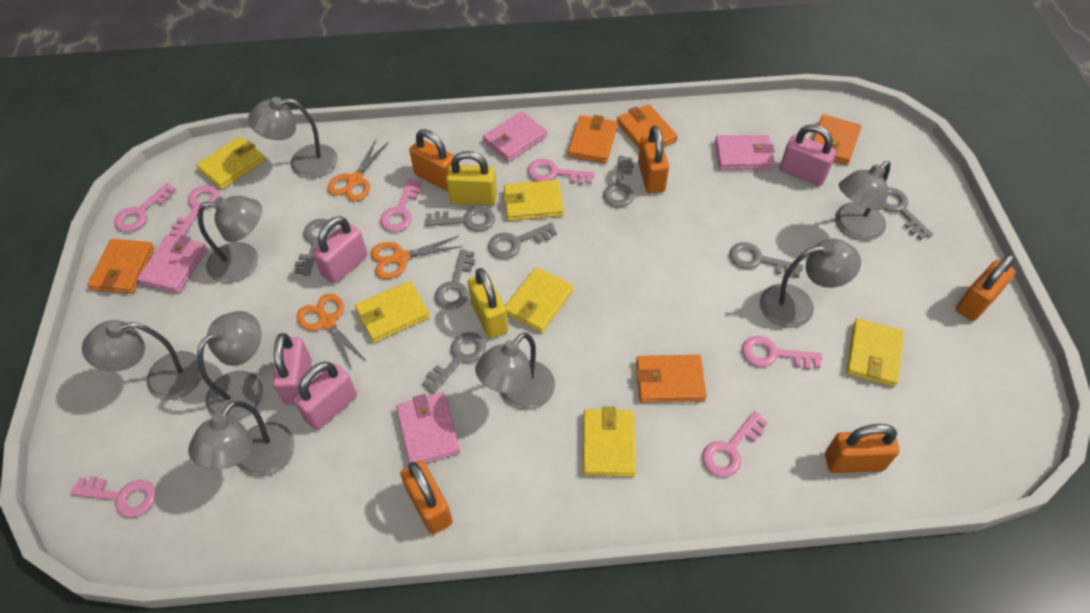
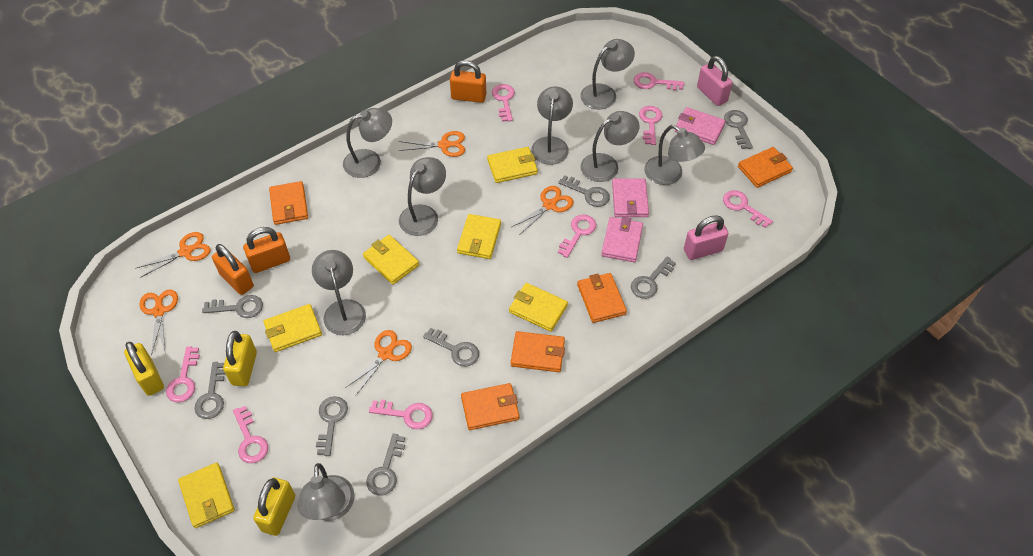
orange padlock: 5 -> 3
orange scissors: 3 -> 5
pink key: 7 -> 8
pink padlock: 4 -> 2
pink wallet: 4 -> 3
yellow padlock: 2 -> 3

